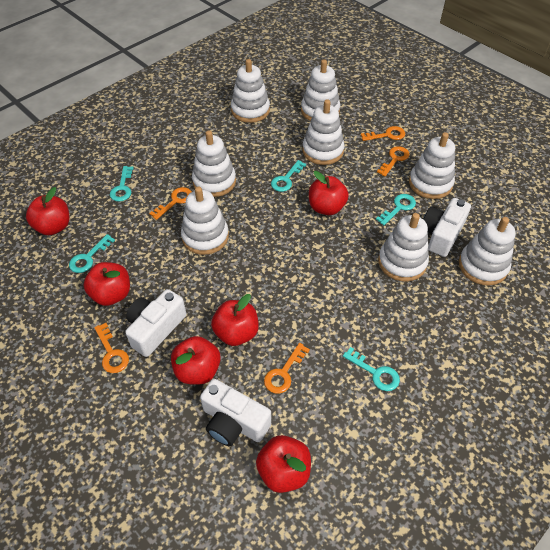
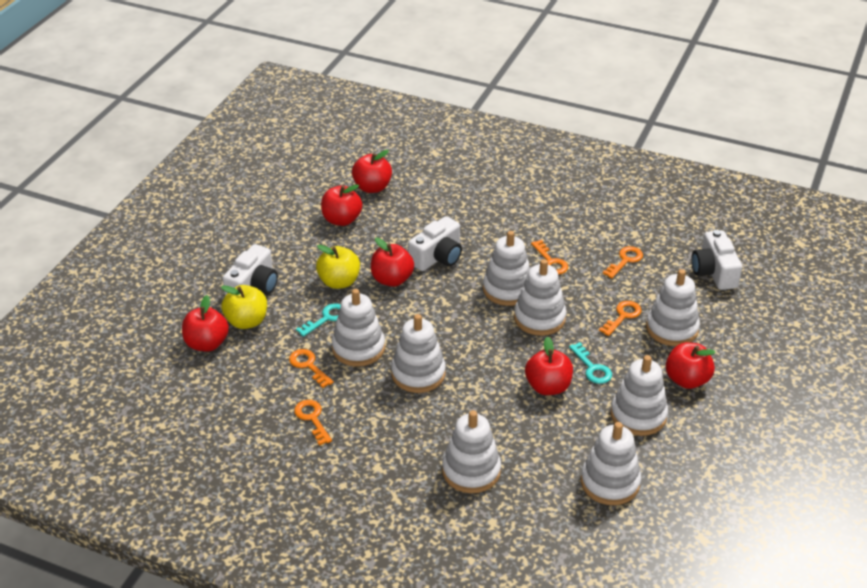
turquoise key: 5 -> 2
yellow apple: 0 -> 2

